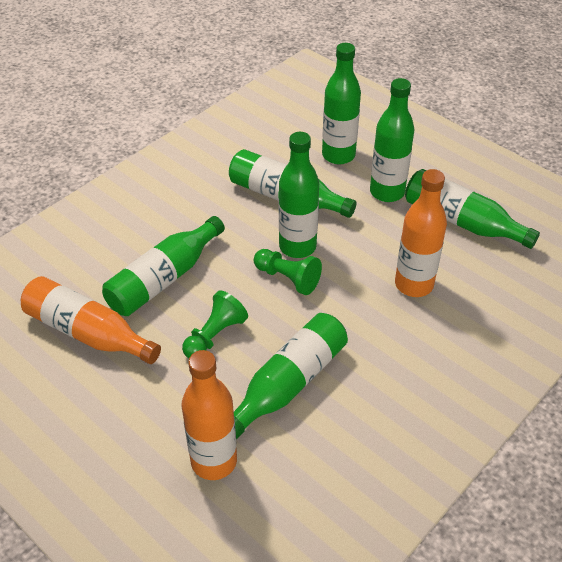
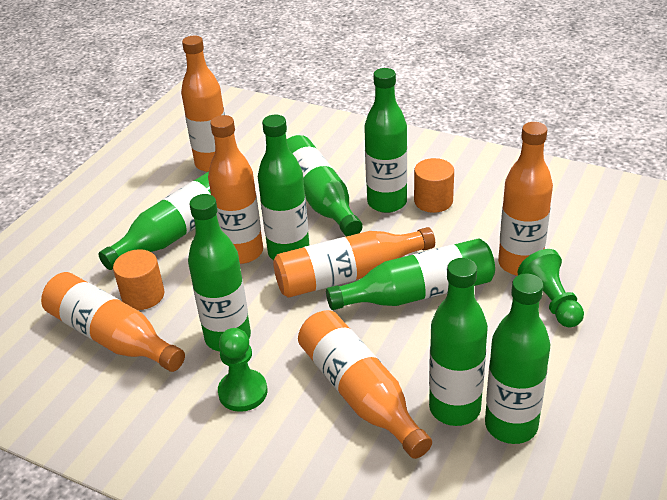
green bottle: 7 -> 8
orange bottle: 3 -> 6
orange cylinder: 0 -> 2

